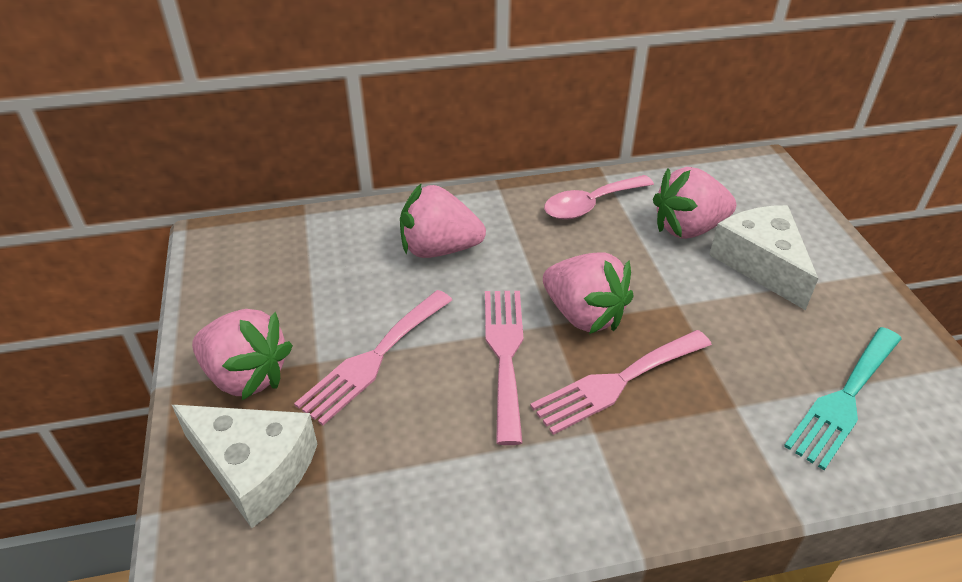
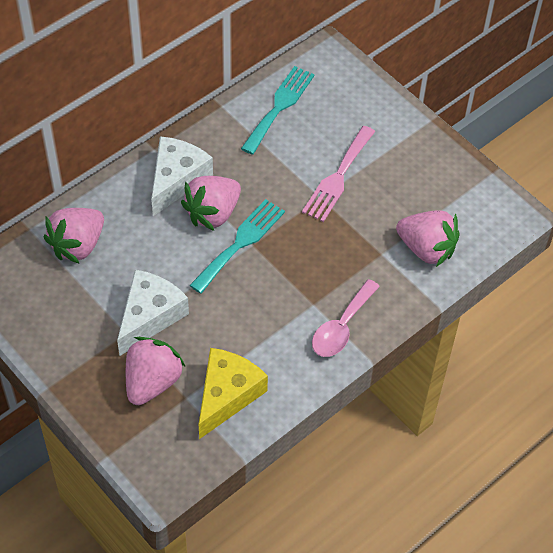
pink fork: 3 -> 1
turquoise fork: 1 -> 2
yellow cheese: 0 -> 1

